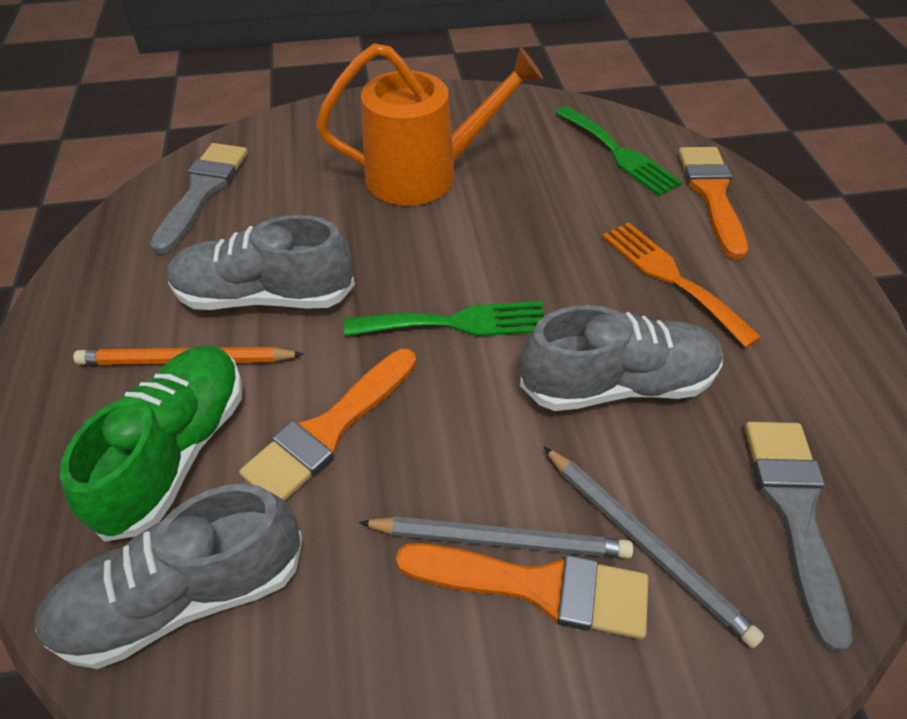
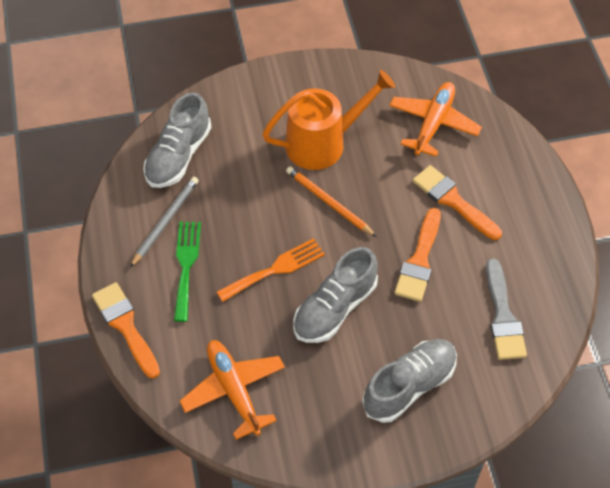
green fork: 2 -> 1
green shoe: 1 -> 0
grey brush: 2 -> 1
grey pencil: 2 -> 1
orange plane: 0 -> 2

